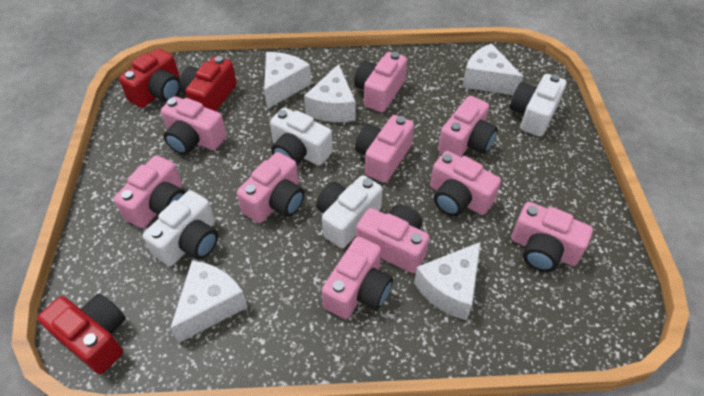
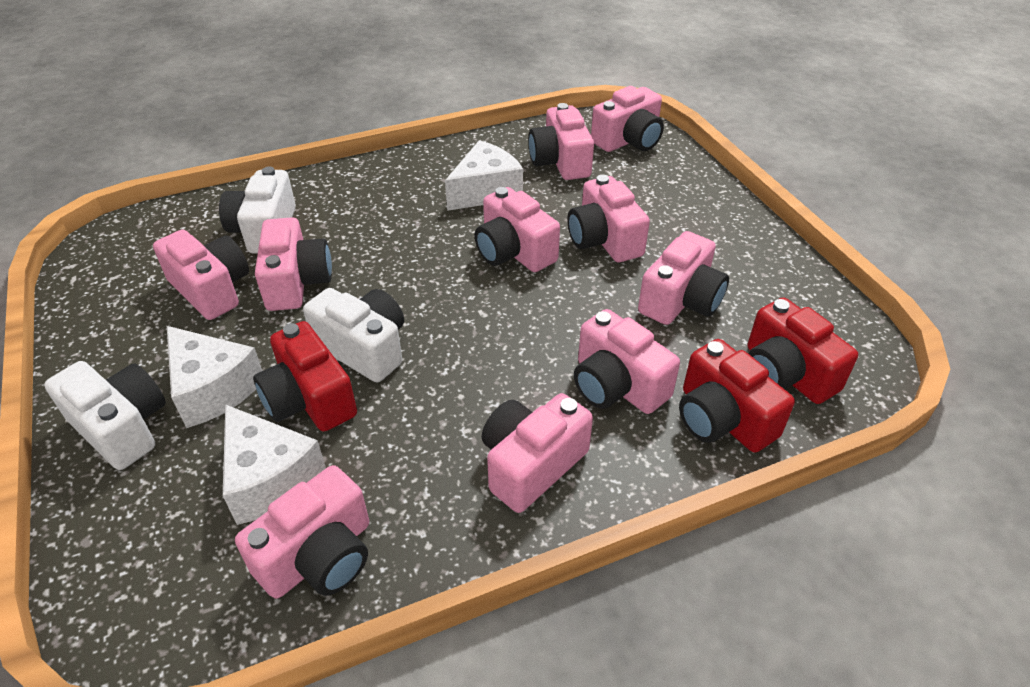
white camera: 4 -> 3
white cheese: 5 -> 3

